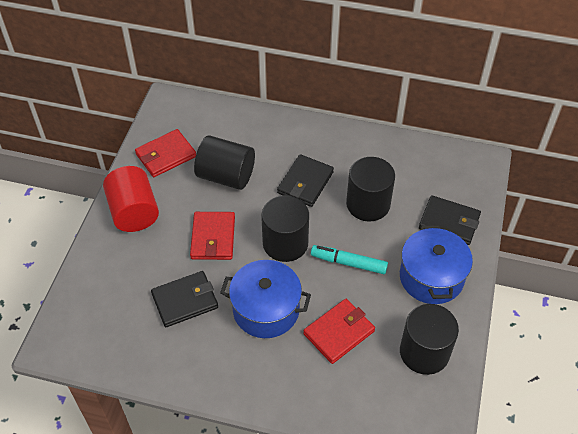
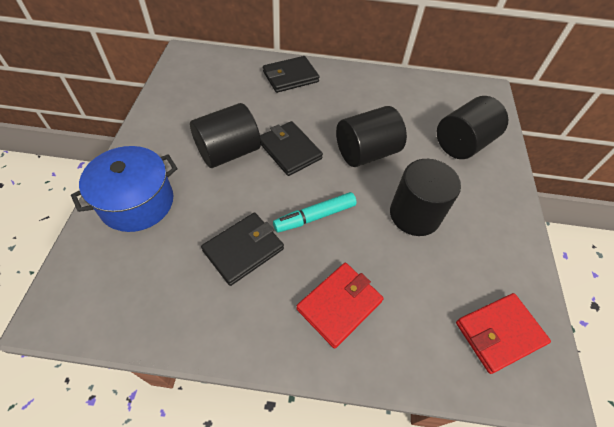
blue pot: 2 -> 1
red cylinder: 1 -> 0
red wallet: 3 -> 2

